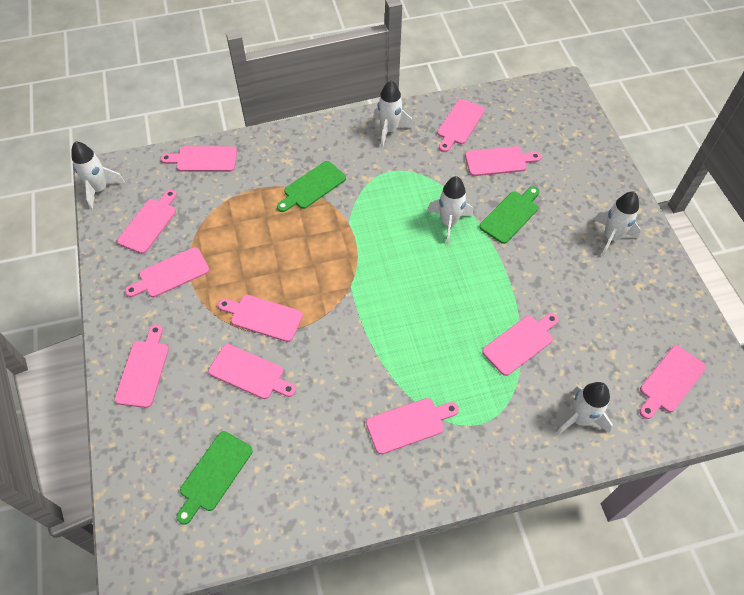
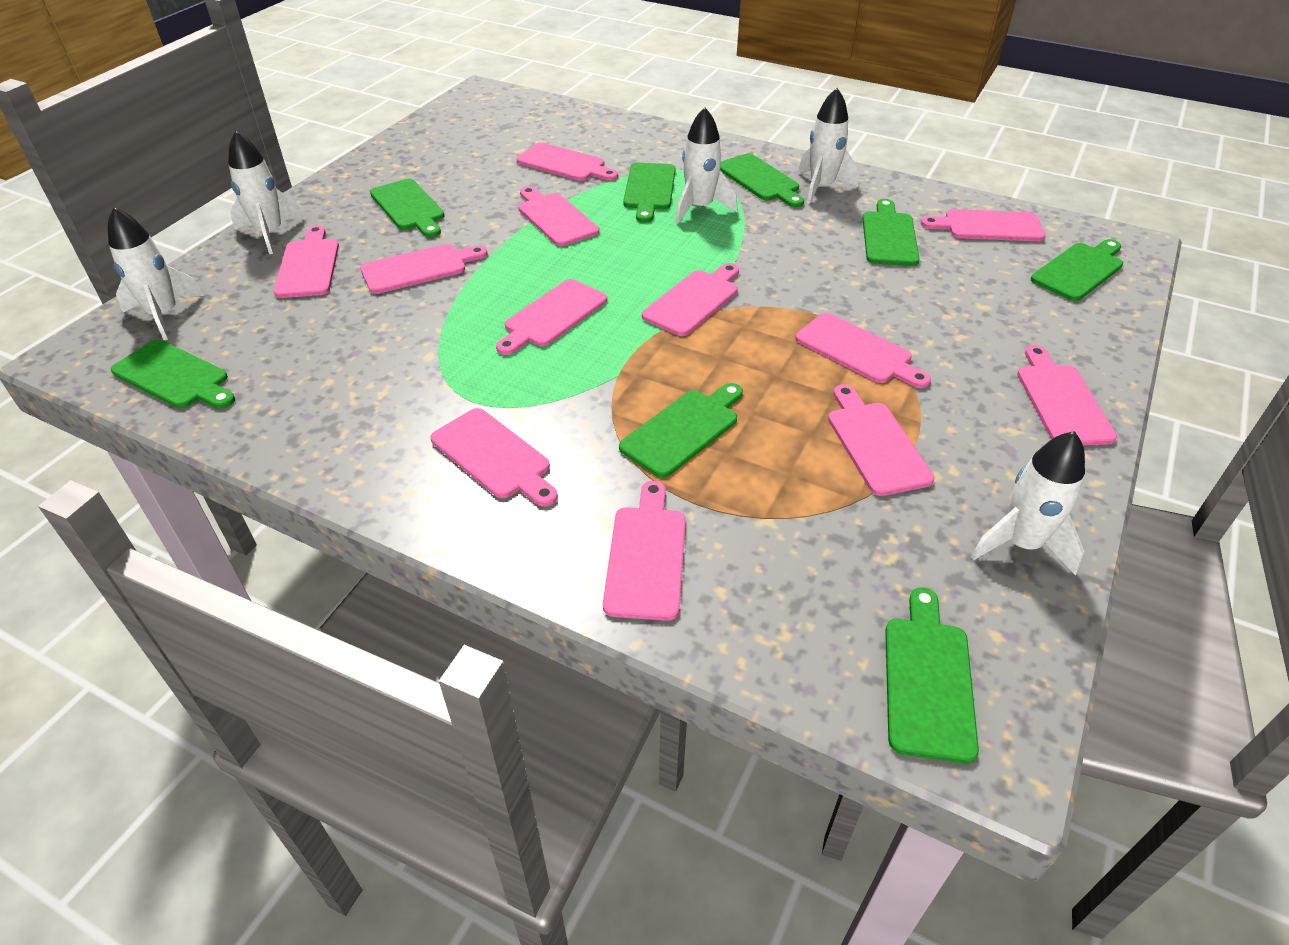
green cutting board: 3 -> 8
pink cutting board: 11 -> 12

